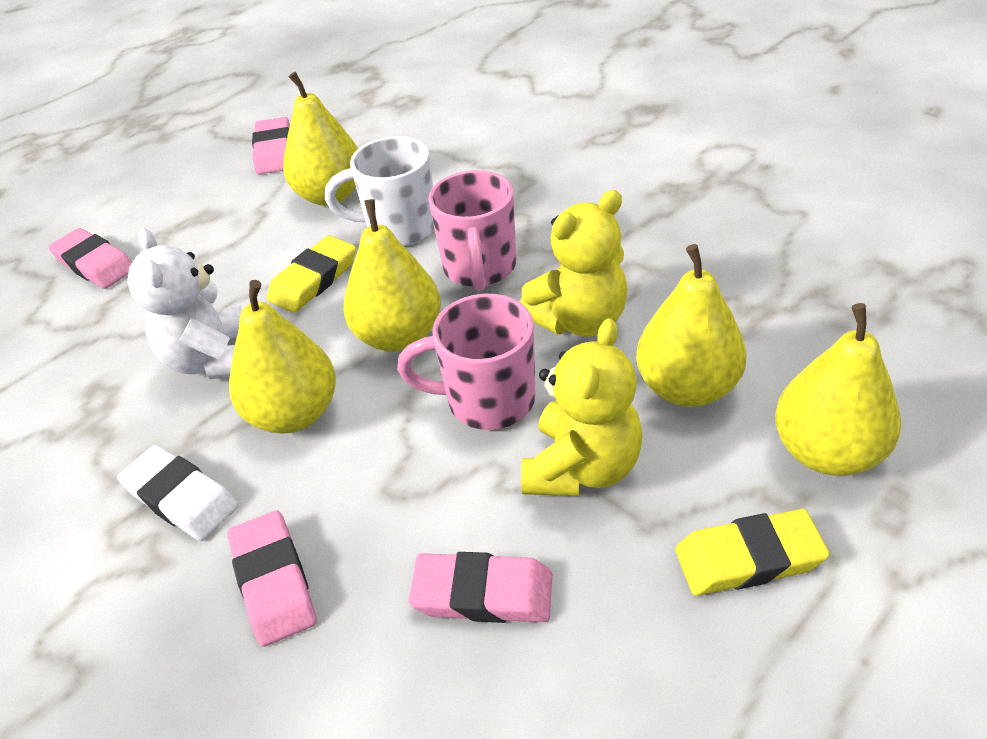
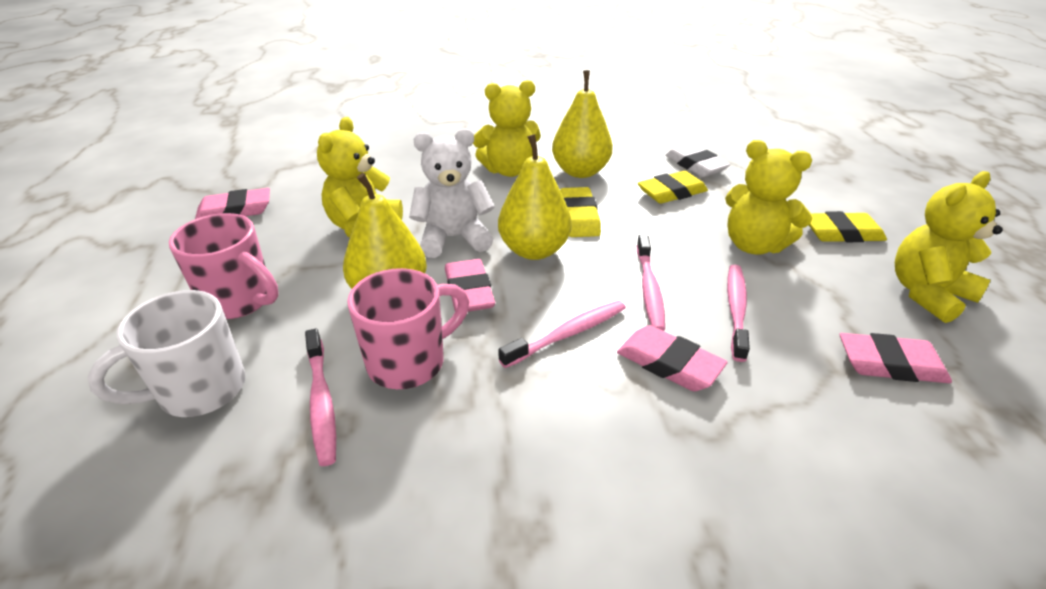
pink toothbrush: 0 -> 4
yellow eraser: 2 -> 3
yellow pear: 5 -> 3
yellow teddy bear: 2 -> 4

